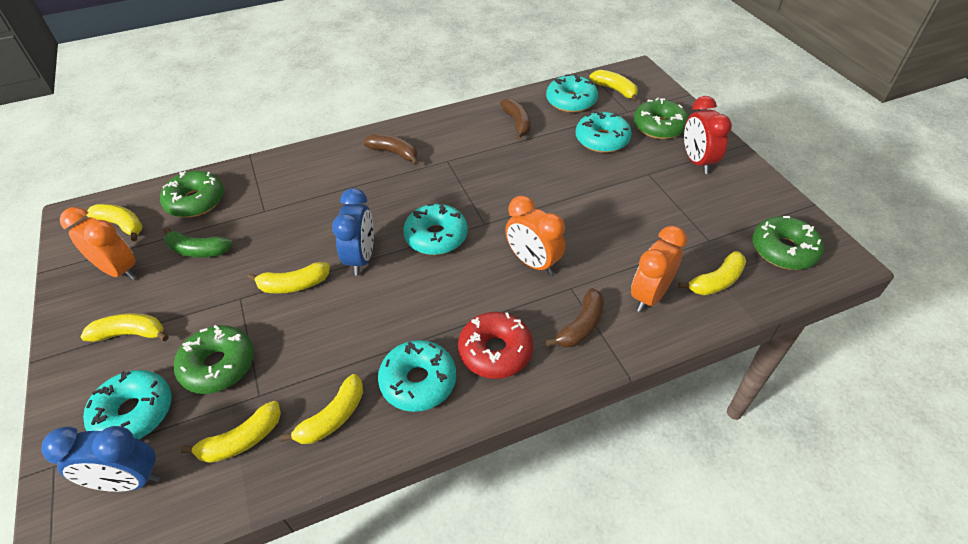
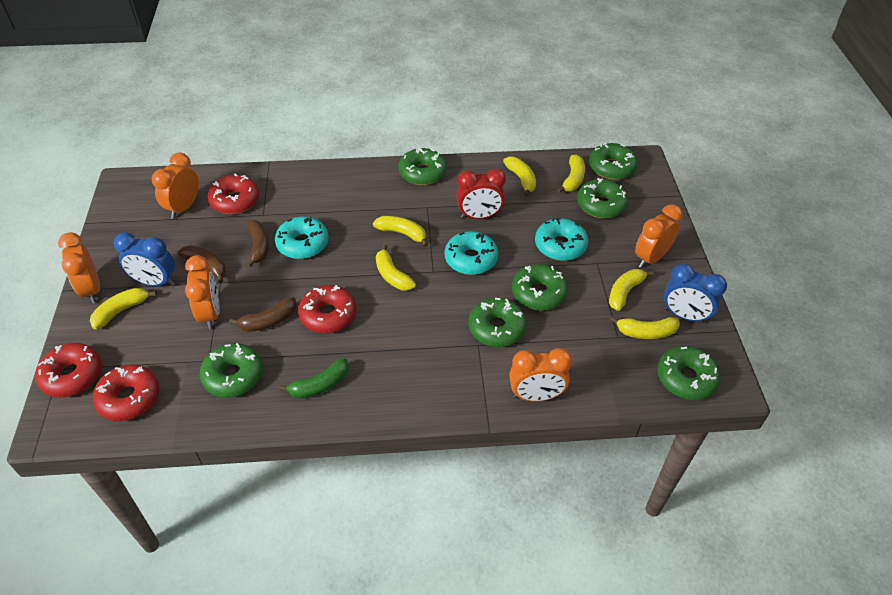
green donut: 4 -> 7
orange clock: 3 -> 5
red donut: 1 -> 4
turquoise donut: 5 -> 3

